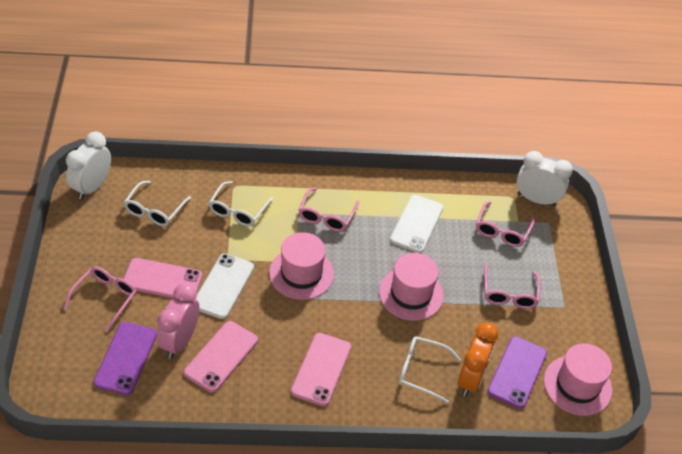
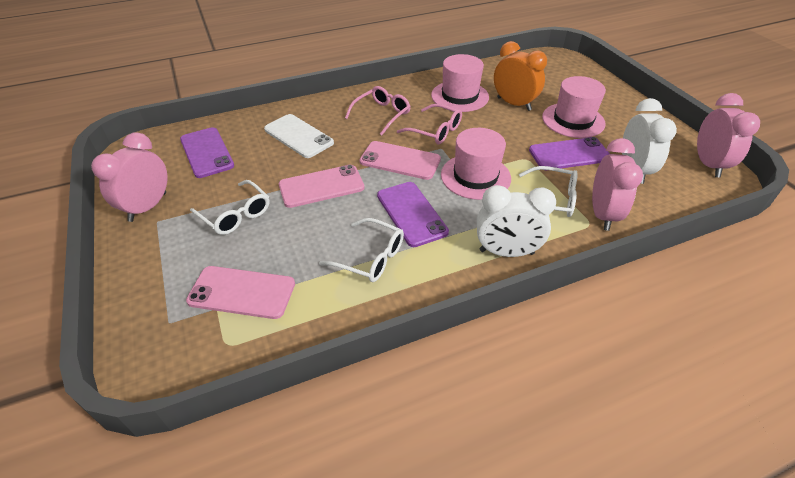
pink clock: 1 -> 3
pink glasses: 4 -> 2
purple phone: 2 -> 3
white phone: 2 -> 1

